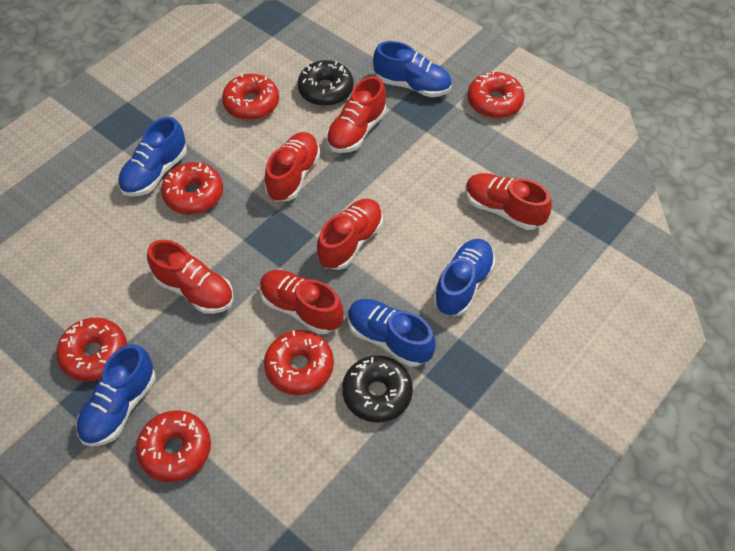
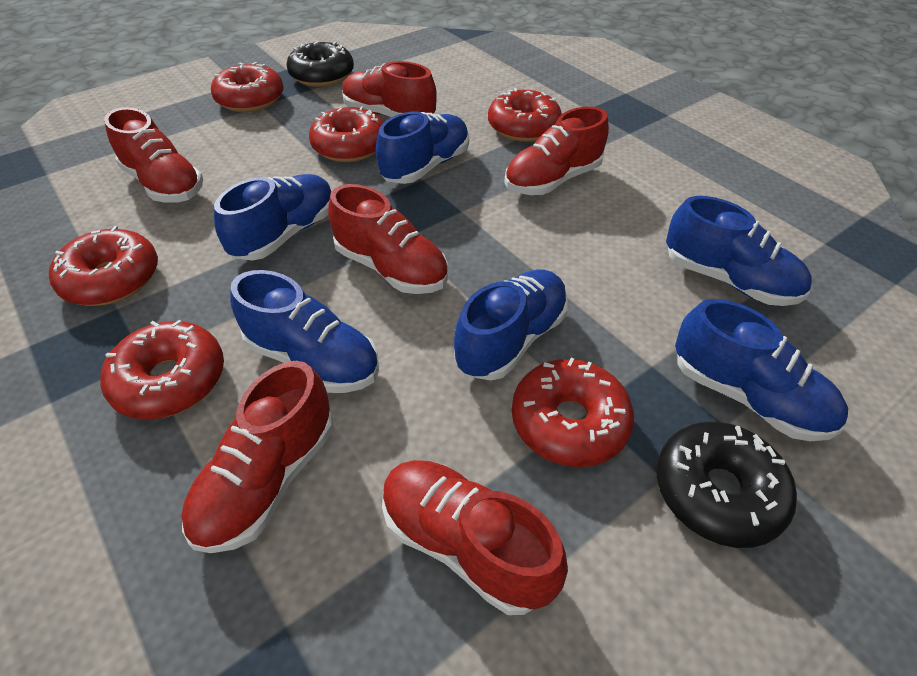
blue shoe: 5 -> 6

